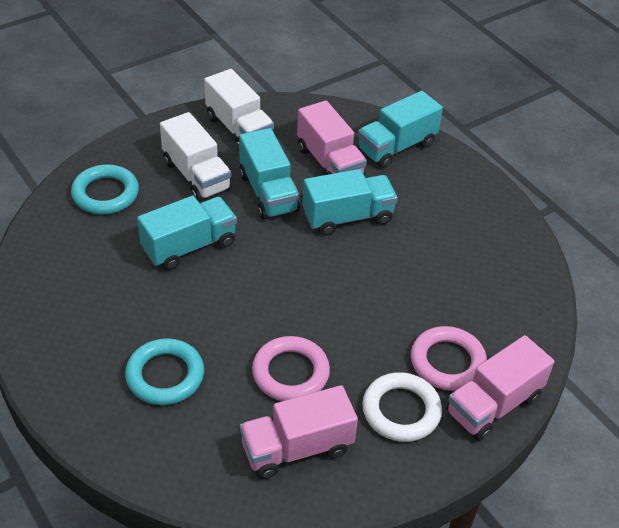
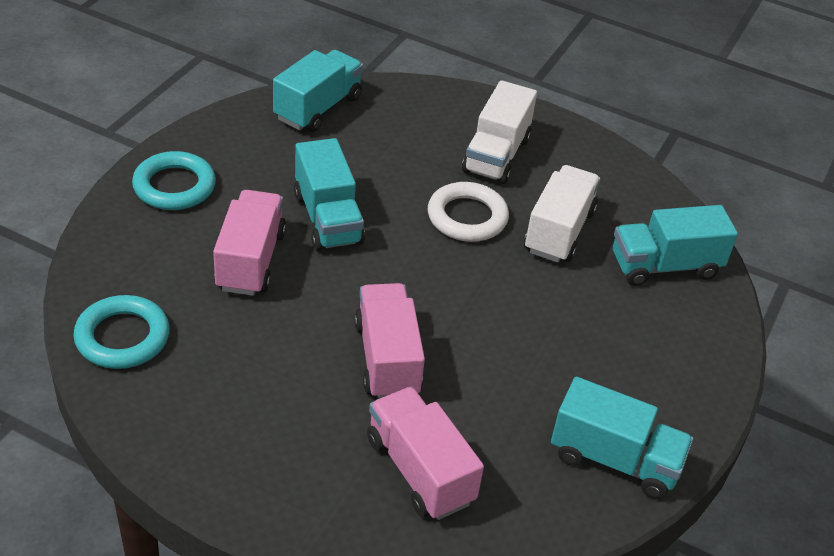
pink ring: 2 -> 0

